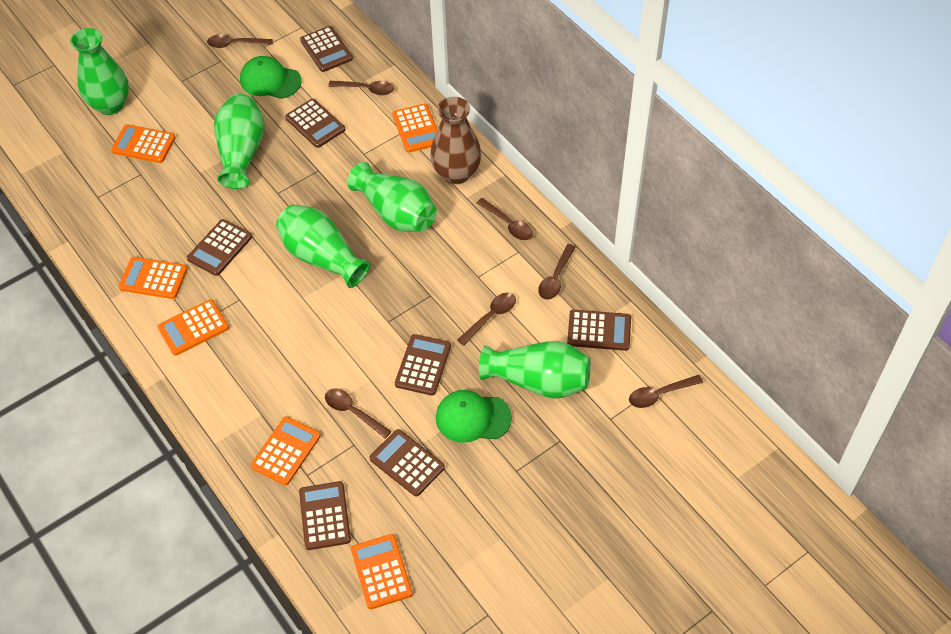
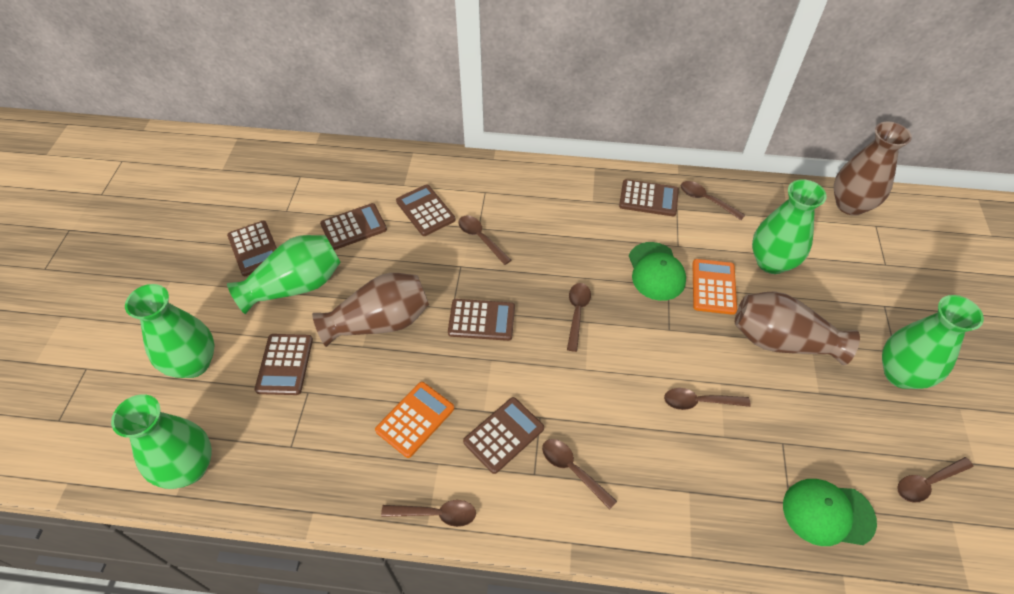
brown vase: 1 -> 3
orange calculator: 6 -> 2

